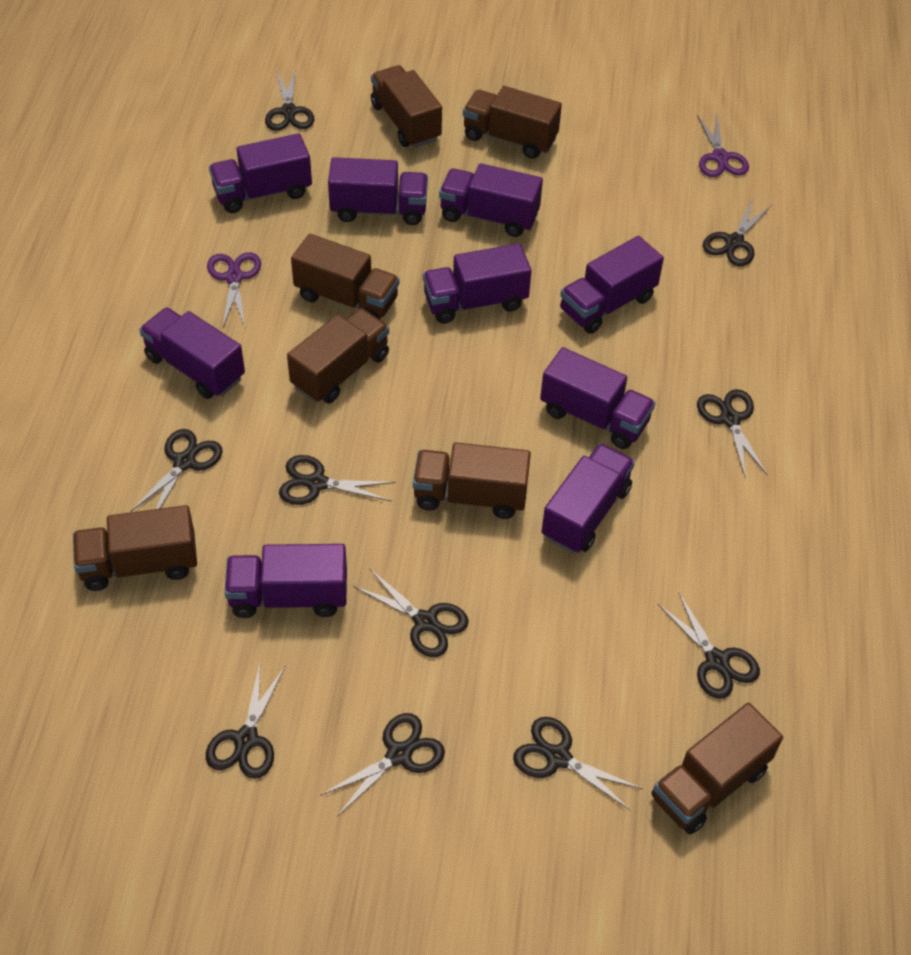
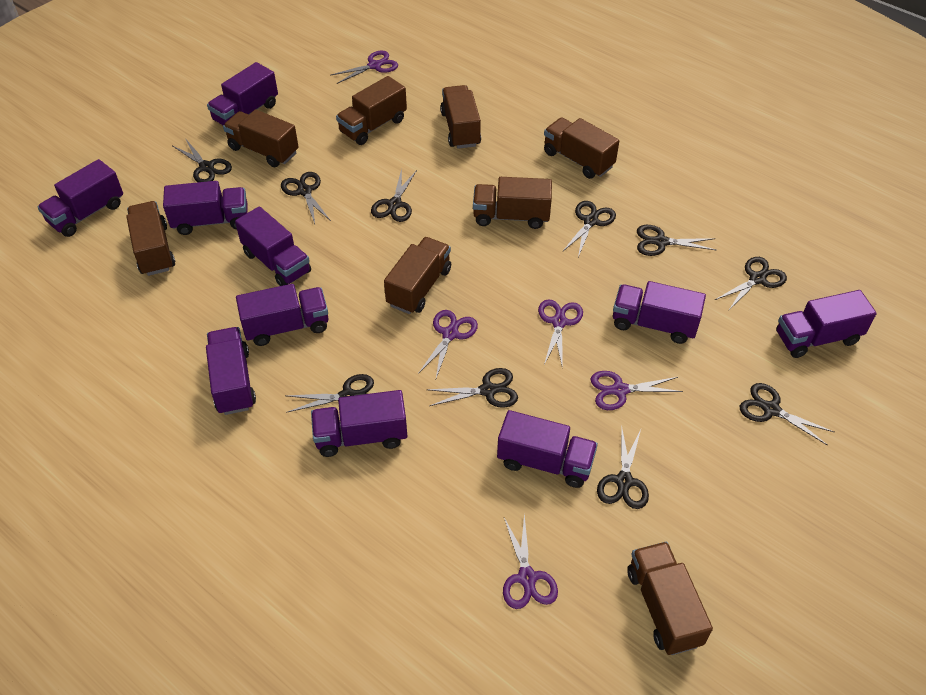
brown truck: 7 -> 8
purple scissors: 2 -> 5
purple truck: 9 -> 10

